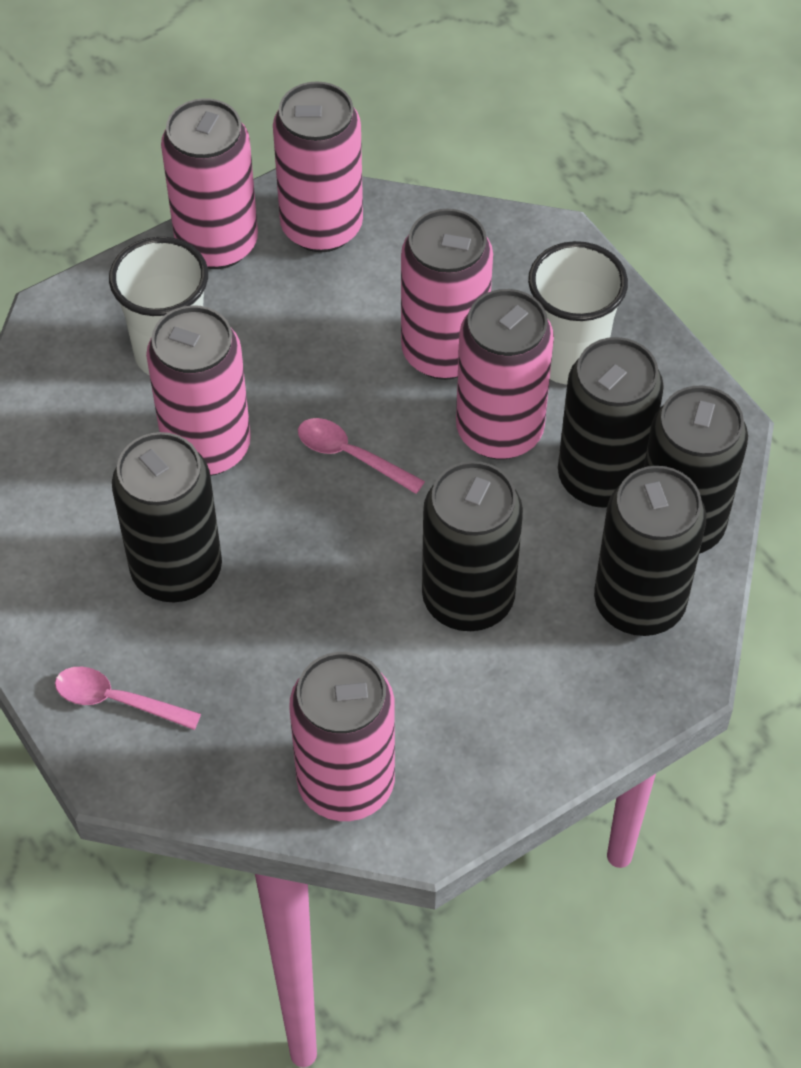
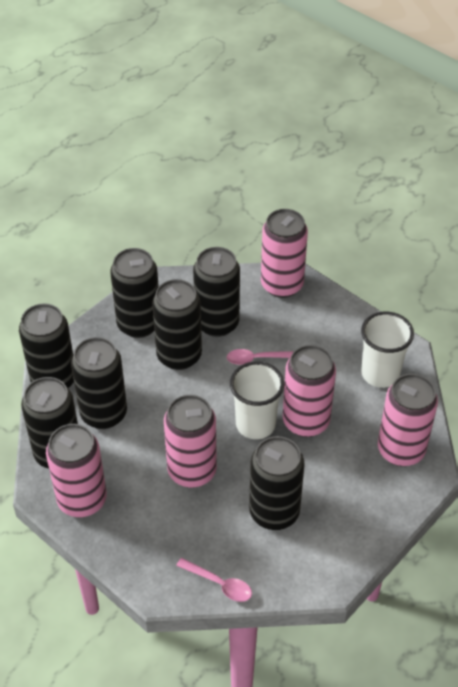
black can: 5 -> 7
pink can: 6 -> 5

